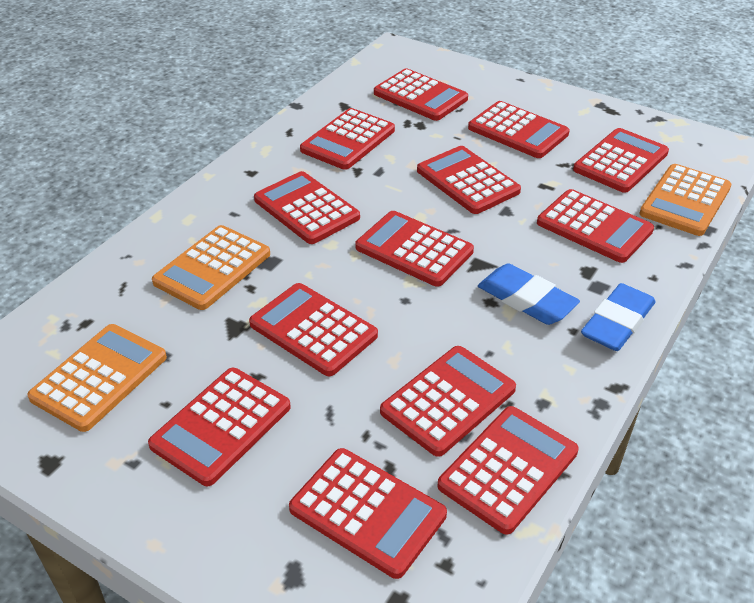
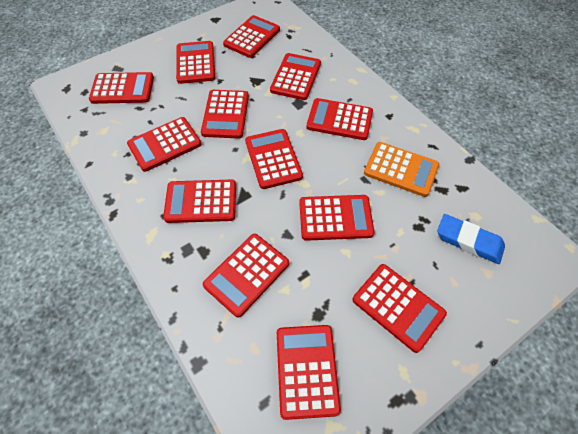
blue eraser: 2 -> 1
orange calculator: 3 -> 1

